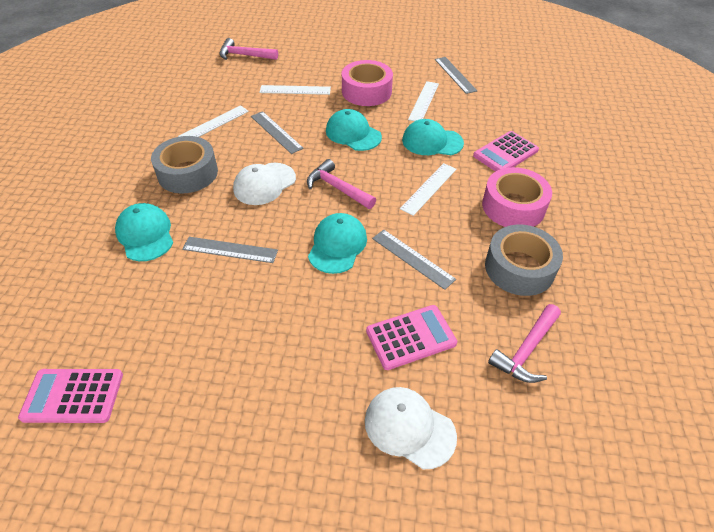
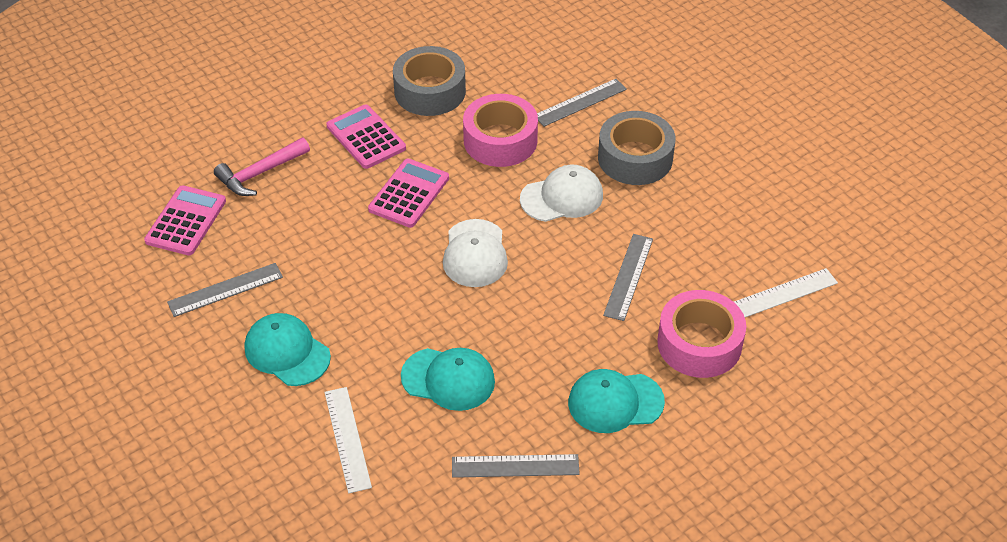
pink hammer: 3 -> 1
turquoise cap: 4 -> 3
white ruler: 4 -> 2

